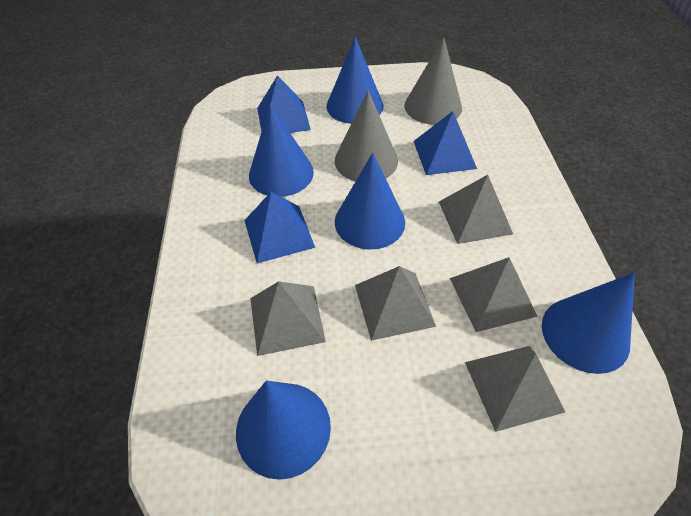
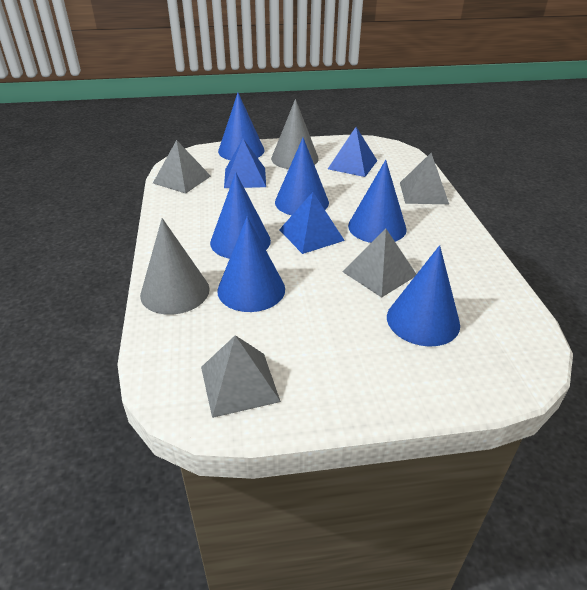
blue cone: 5 -> 6
grey pyramid: 5 -> 4

